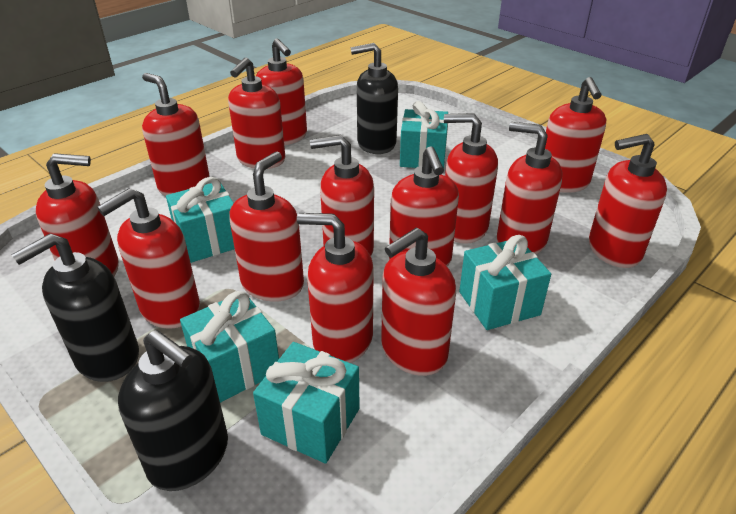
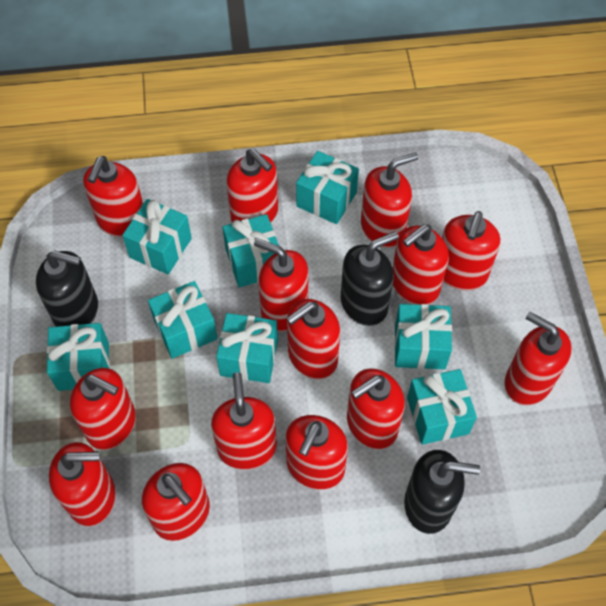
turquoise gift: 5 -> 8

